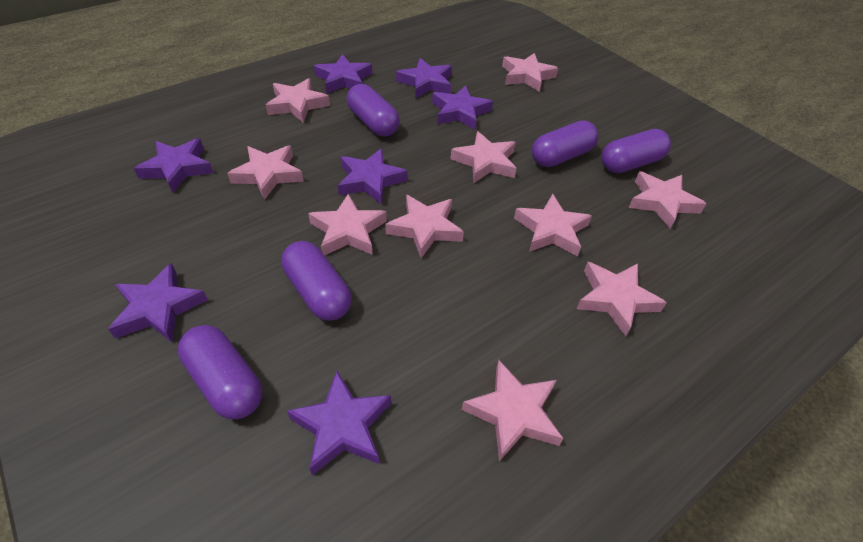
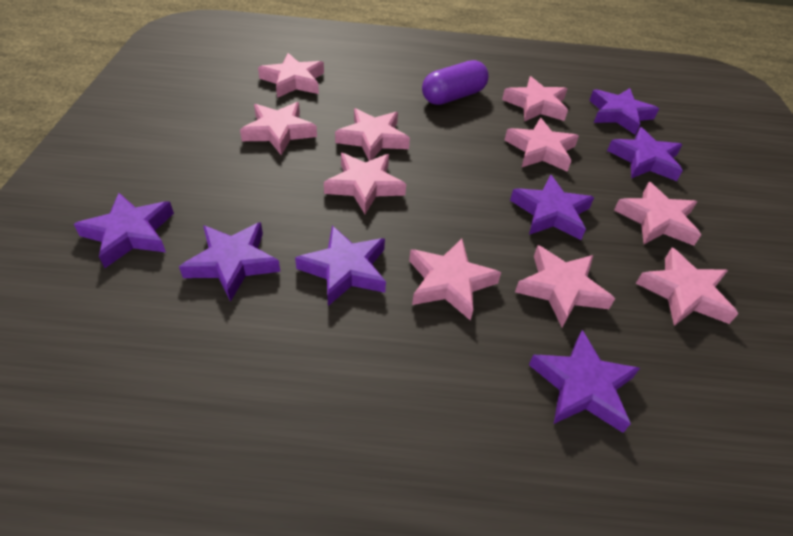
purple capsule: 5 -> 1

